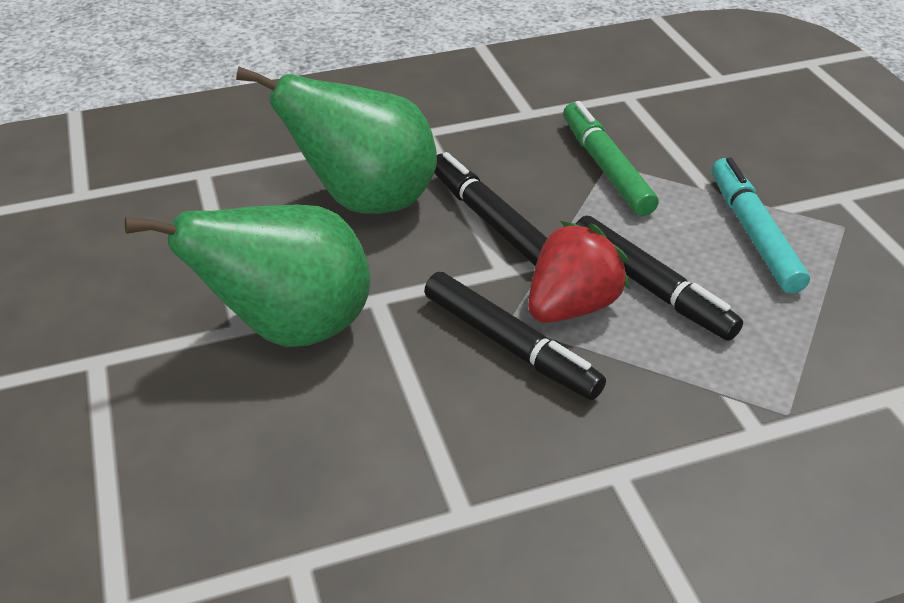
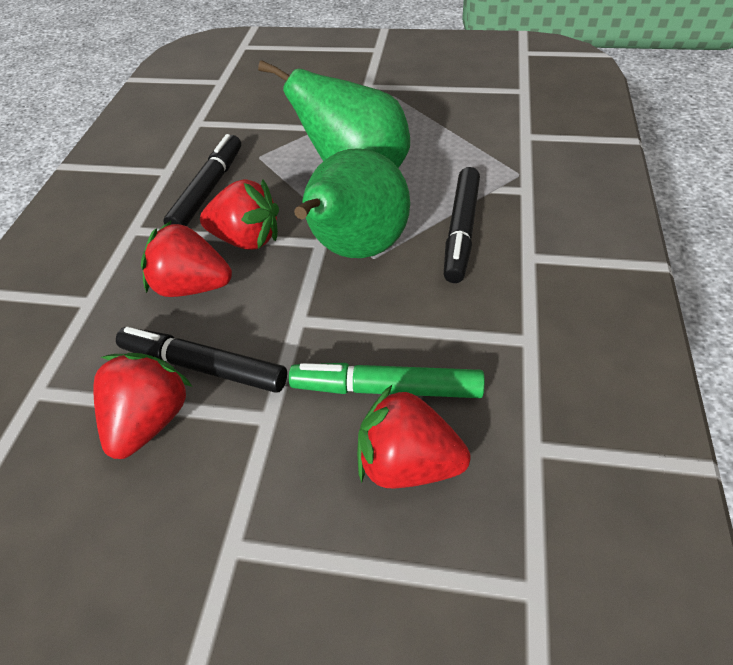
red strawberry: 1 -> 4
turquoise marker: 1 -> 0

